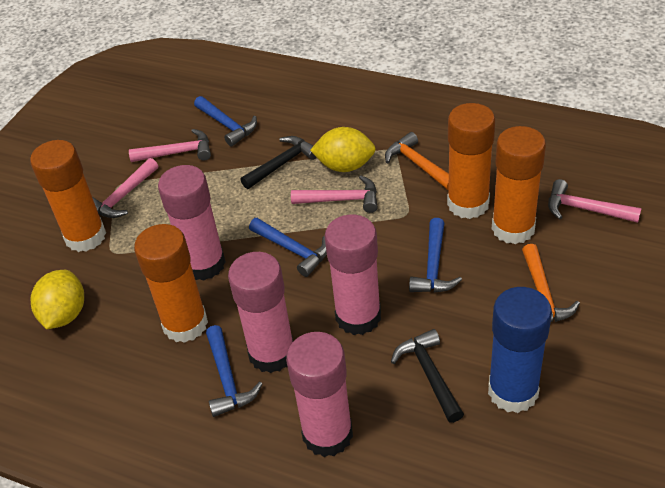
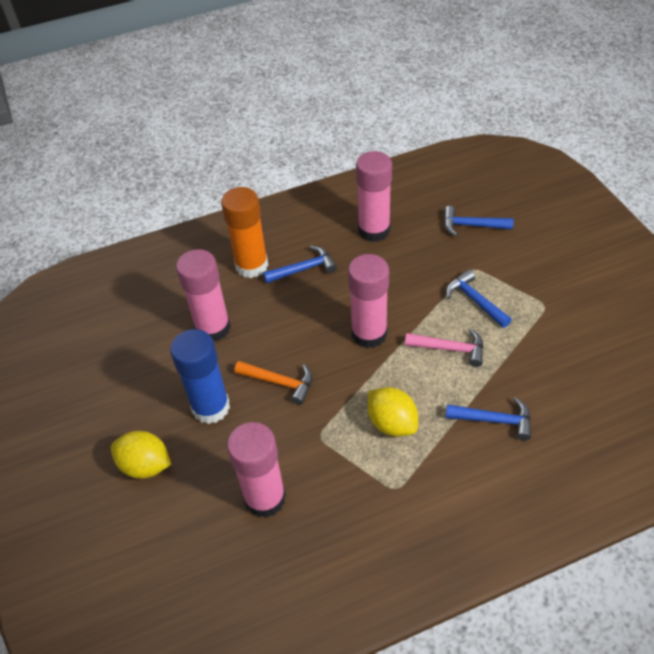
black hammer: 2 -> 0
orange glue stick: 4 -> 1
orange hammer: 2 -> 1
pink hammer: 4 -> 1

